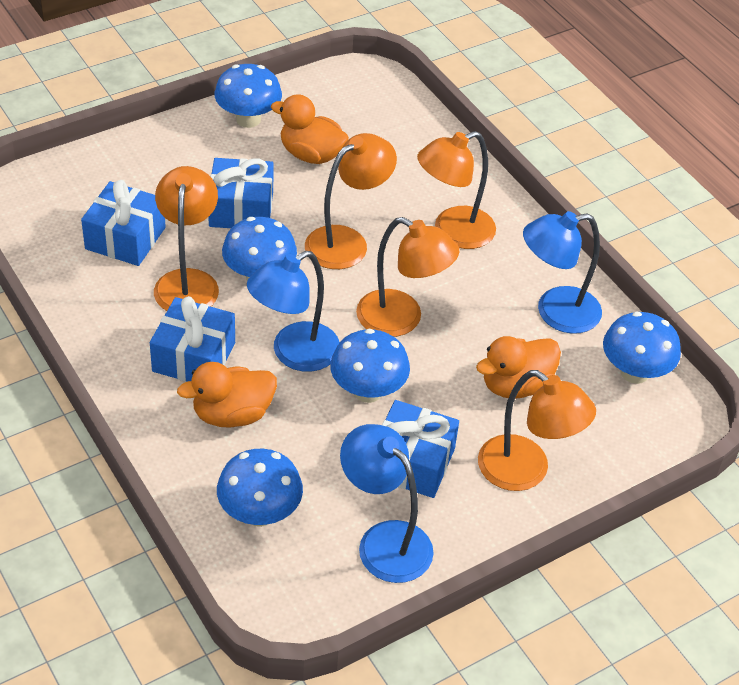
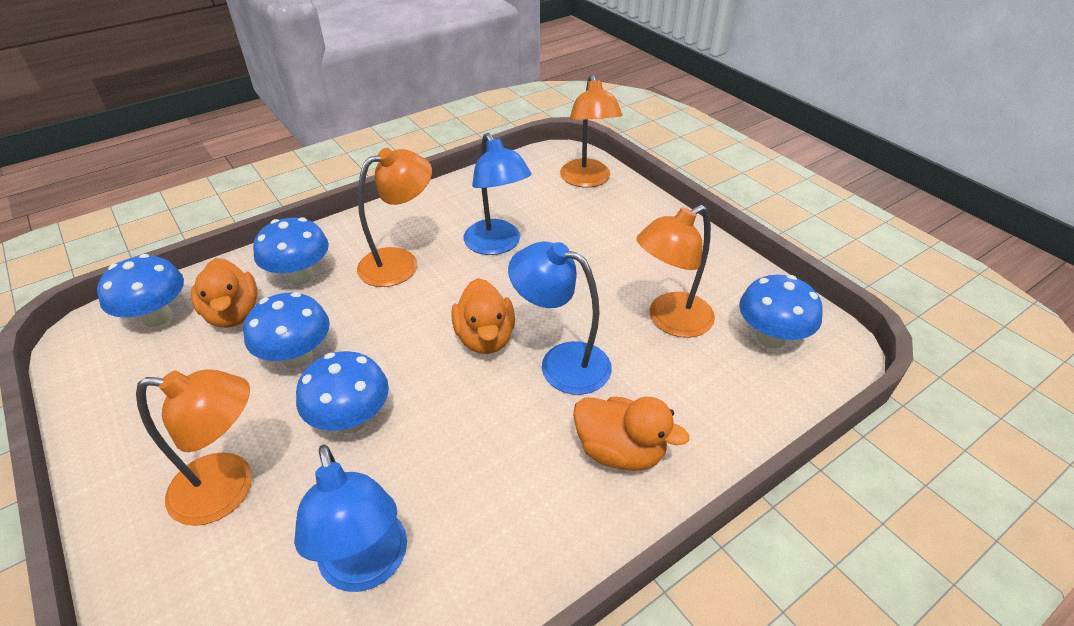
blue gift: 4 -> 0
orange lamp: 5 -> 4

